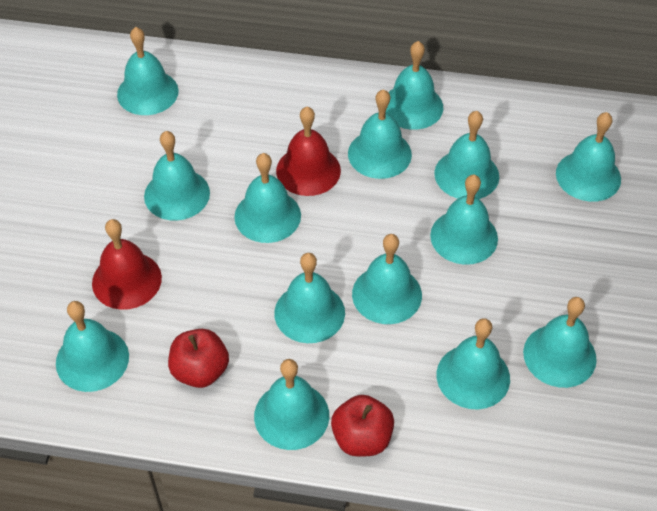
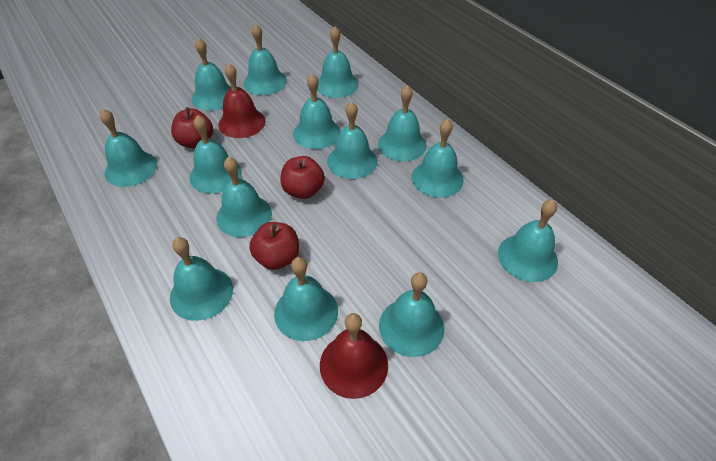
red apple: 2 -> 3

